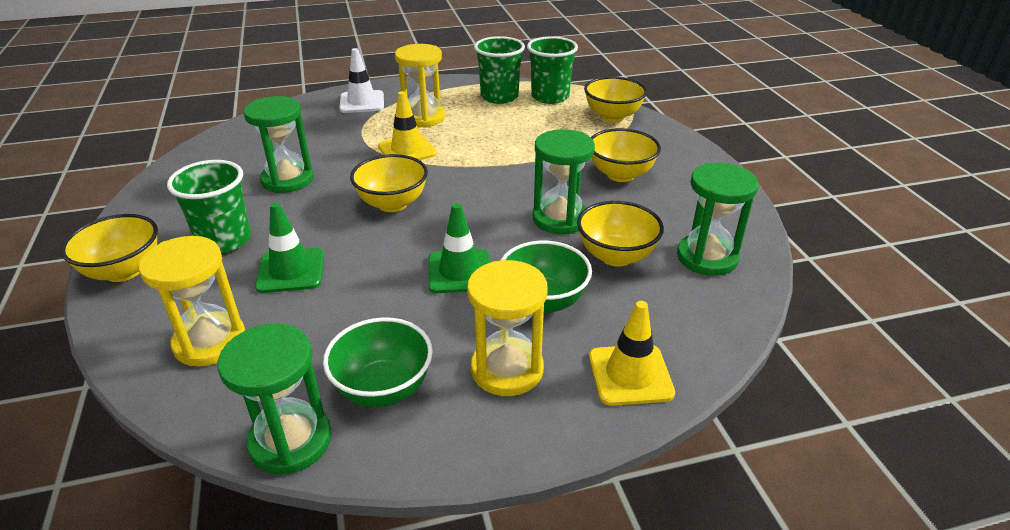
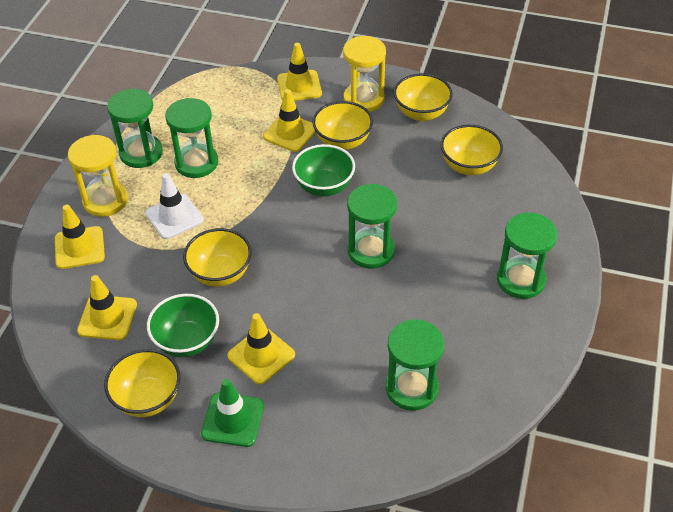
green cup: 3 -> 0
green hourglass: 4 -> 5
green traffic cone: 2 -> 1
yellow hourglass: 3 -> 2
yellow traffic cone: 2 -> 5

